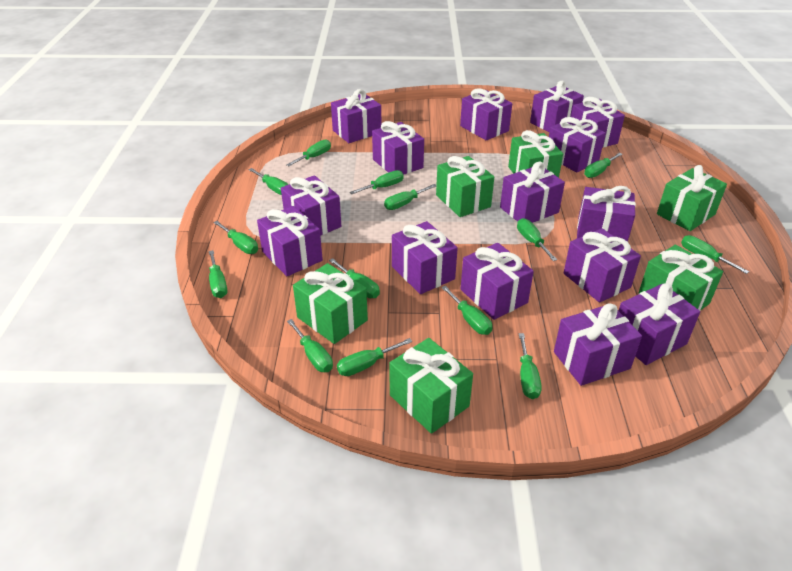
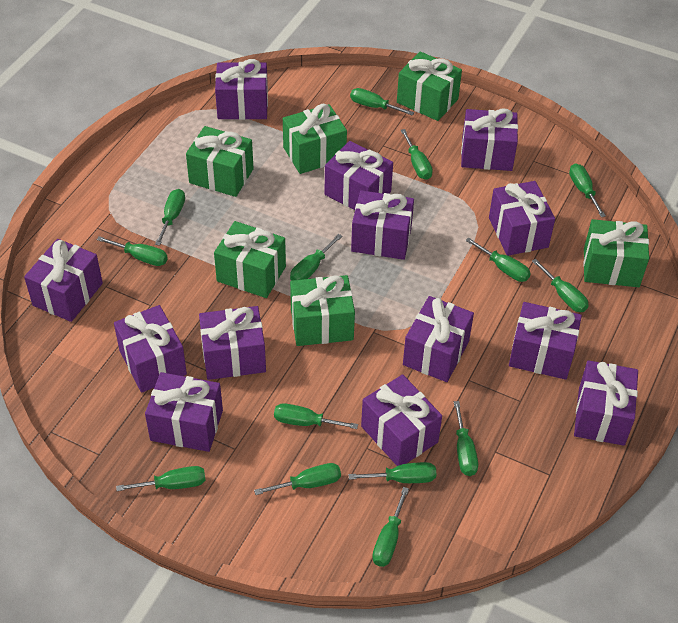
purple gift: 15 -> 13

